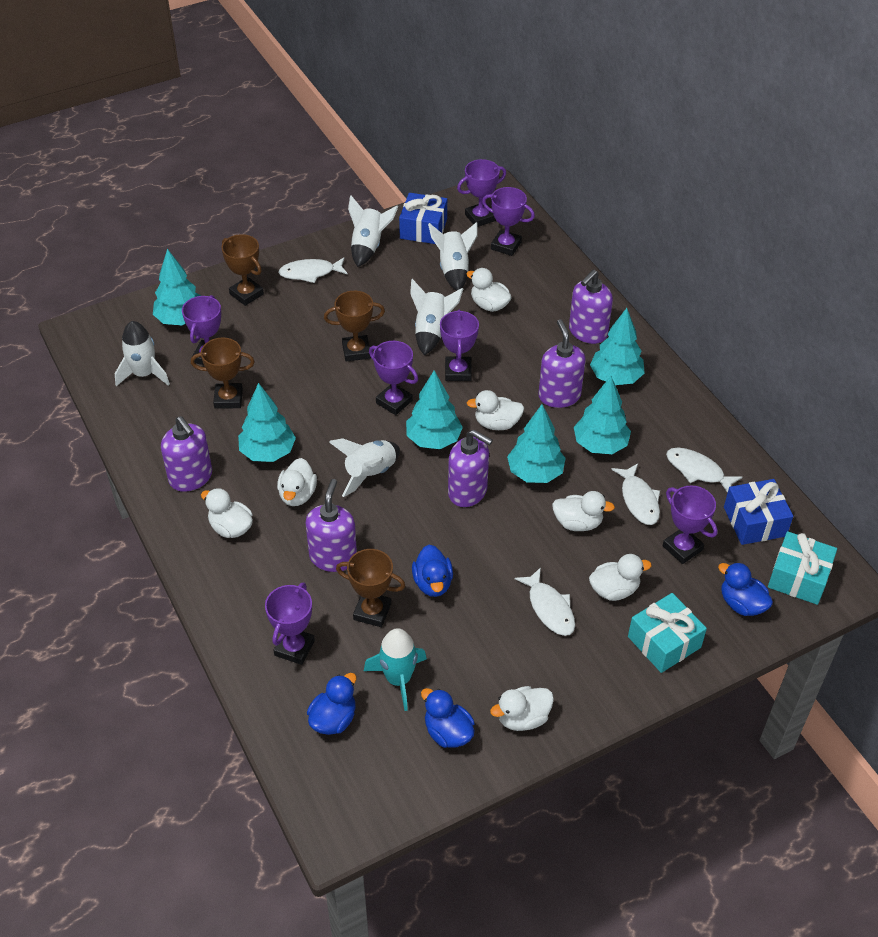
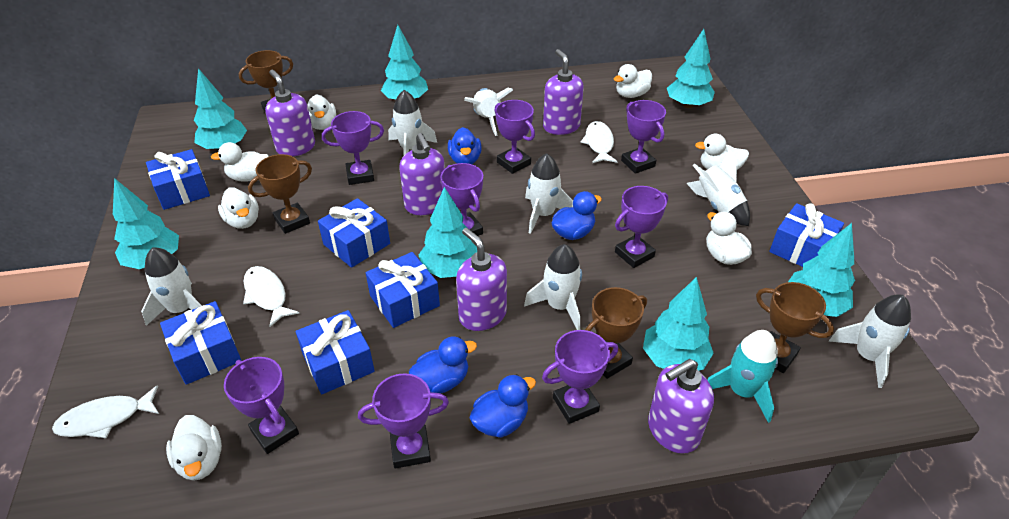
blue gift: 2 -> 6
purple trophy: 7 -> 8
turquoise gift: 2 -> 0
turquoise tree: 6 -> 7
white fish: 4 -> 3
white rocket: 5 -> 7

